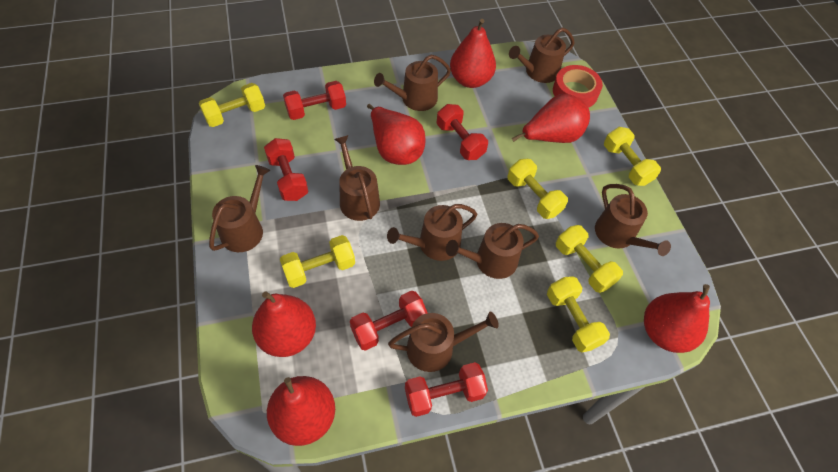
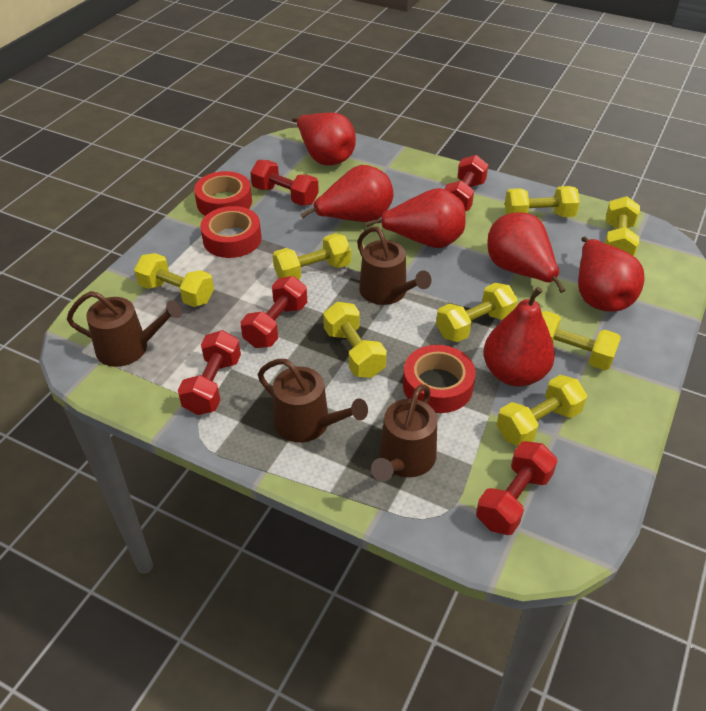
brown watering can: 8 -> 4
red tape: 1 -> 3
yellow dumbbell: 6 -> 8

